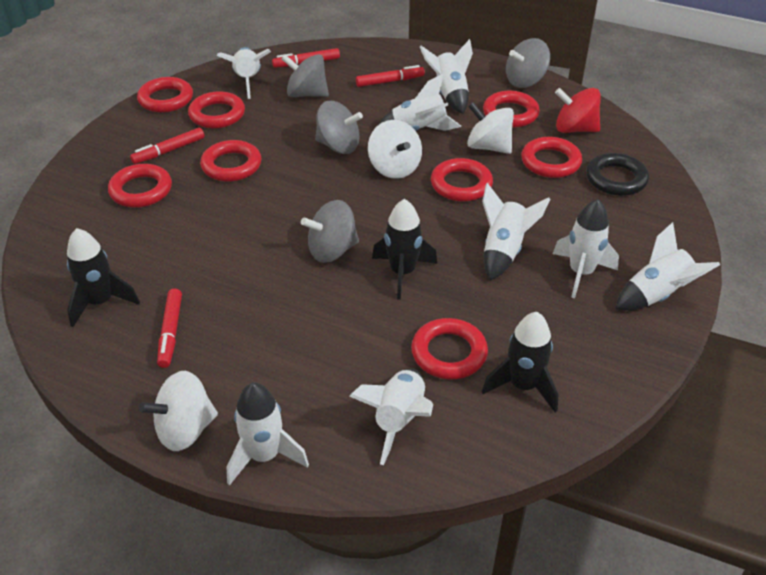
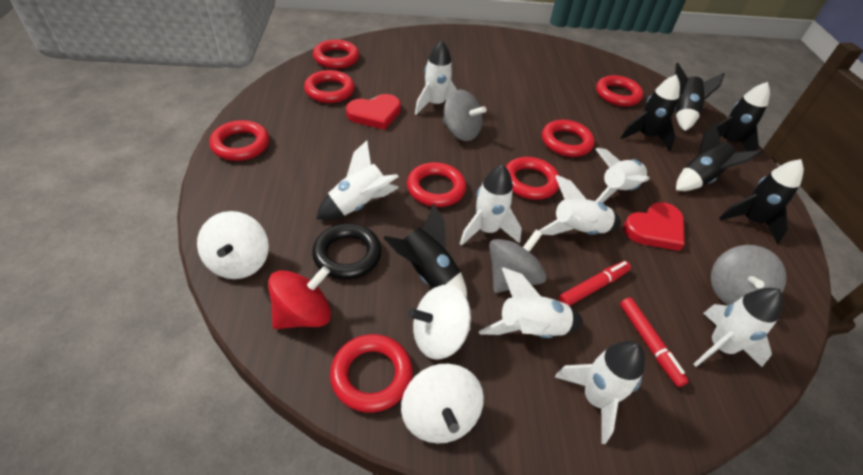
black rocket: 3 -> 6
grey spinning top: 4 -> 3
red heart: 0 -> 2
red marker: 4 -> 2

